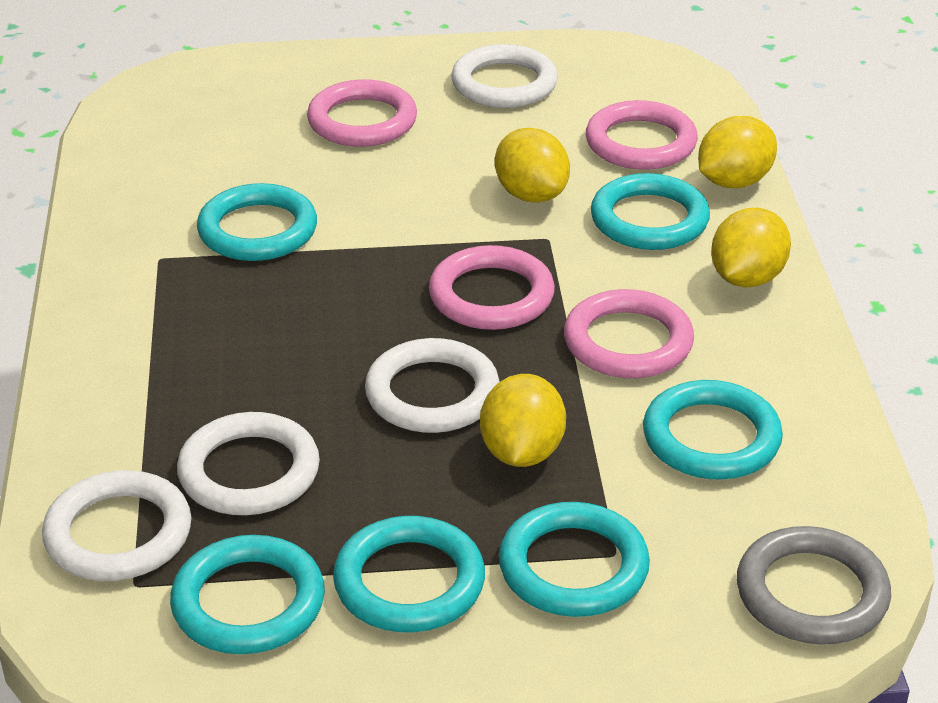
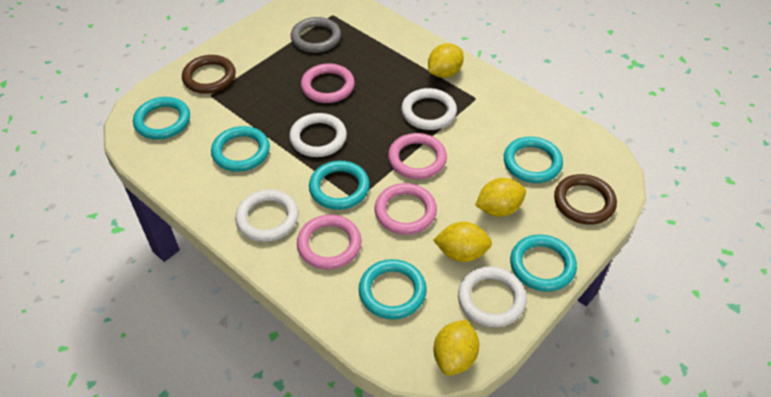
brown ring: 0 -> 2

